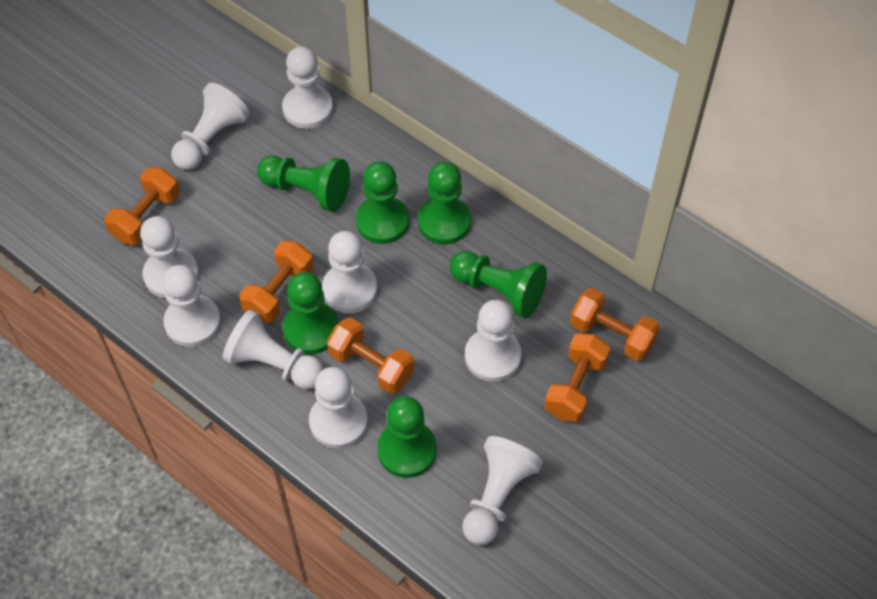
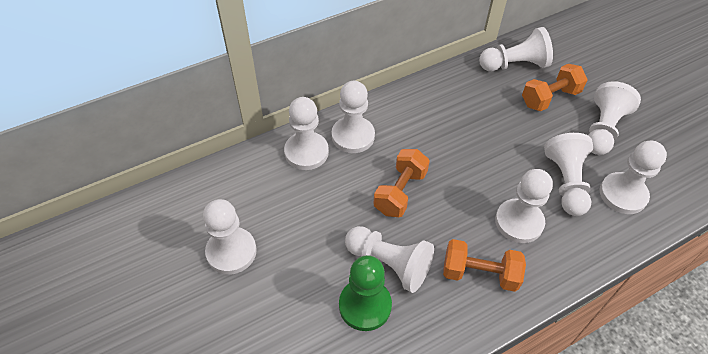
green pawn: 6 -> 1
orange dumbbell: 5 -> 3

